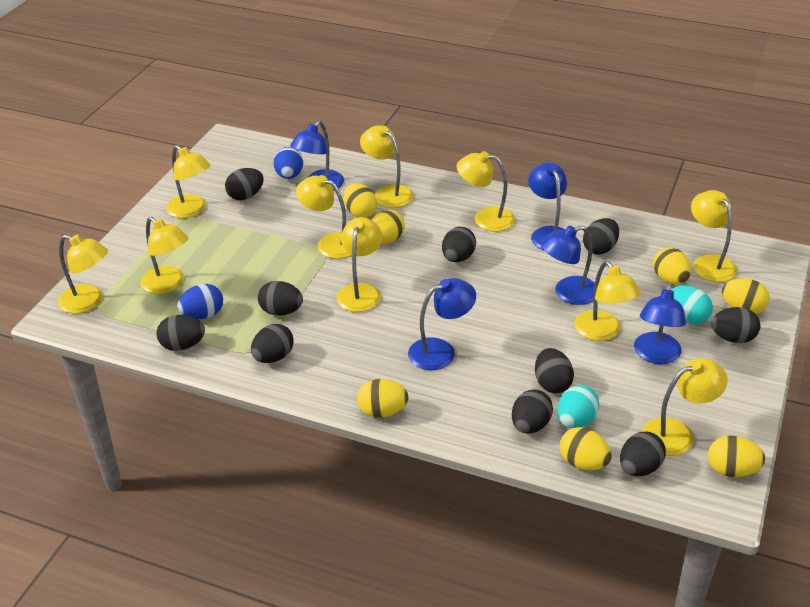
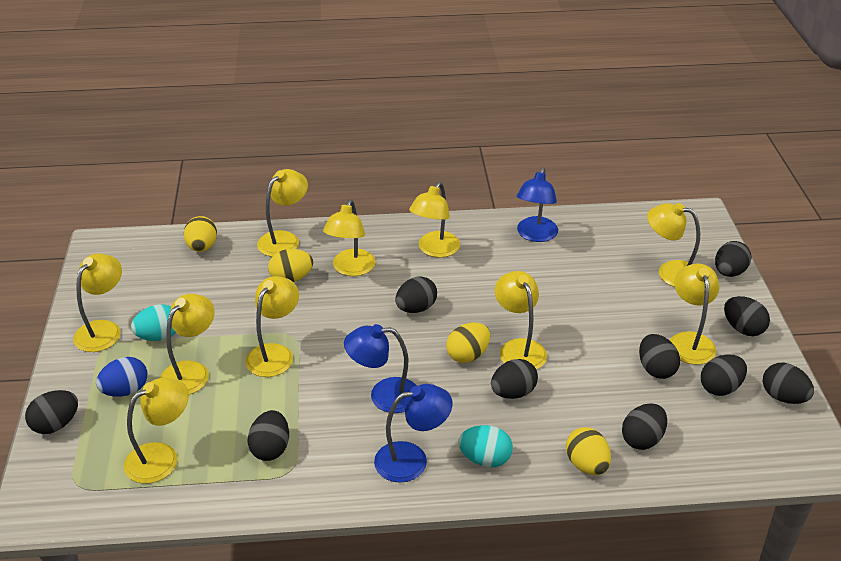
blue egg: 2 -> 1
blue lamp: 5 -> 3
yellow egg: 7 -> 4

